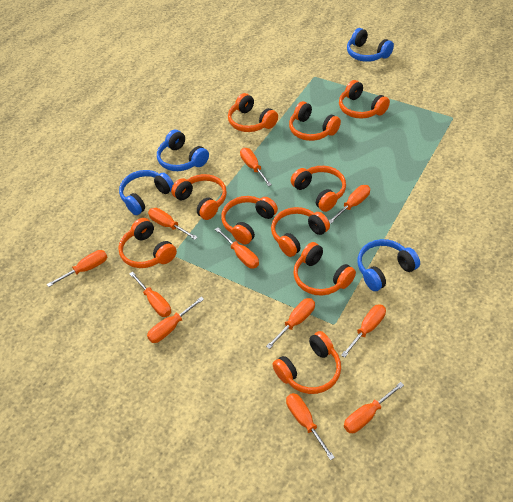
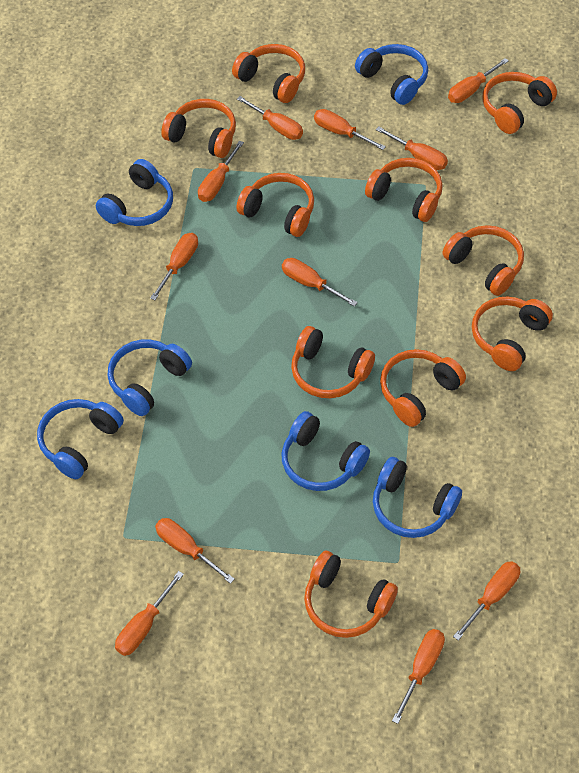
blue headphones: 4 -> 6

